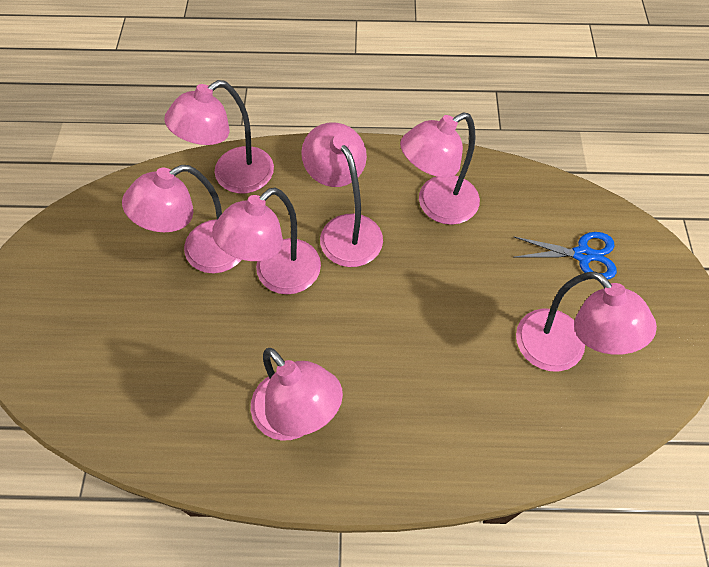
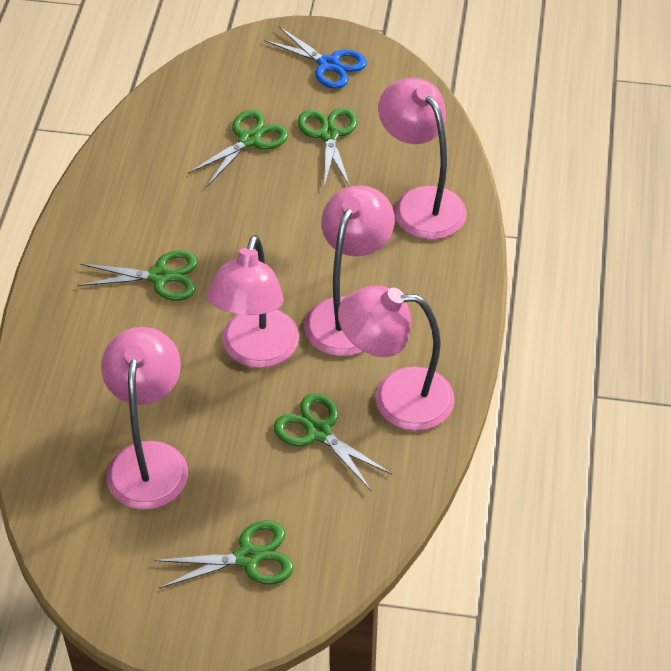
green scissors: 0 -> 5
pink lamp: 7 -> 5

